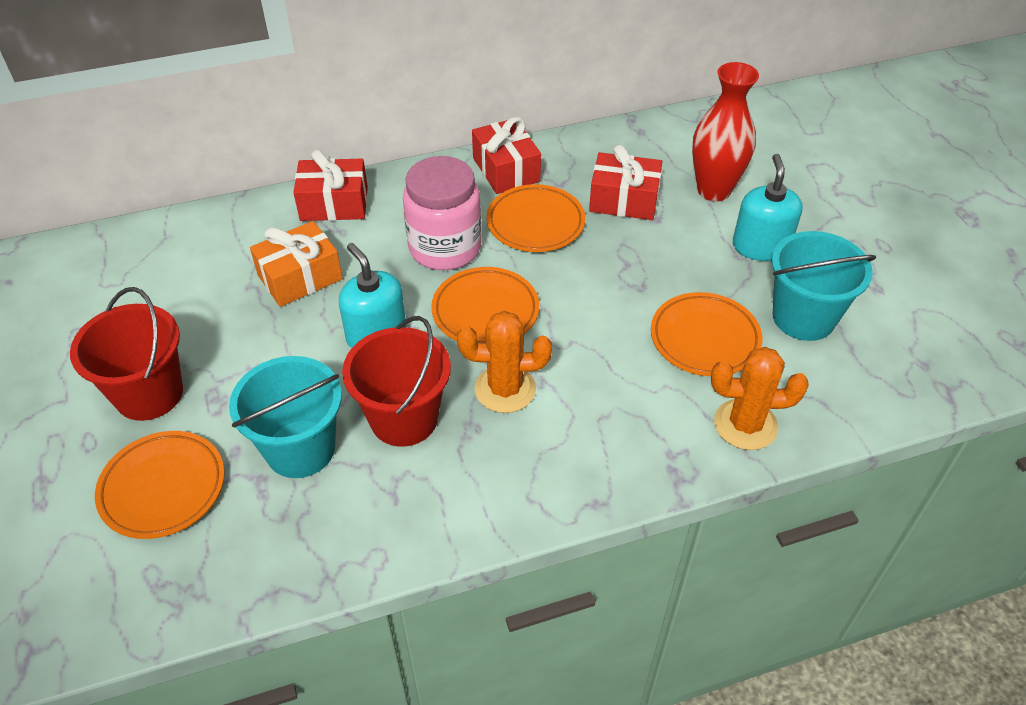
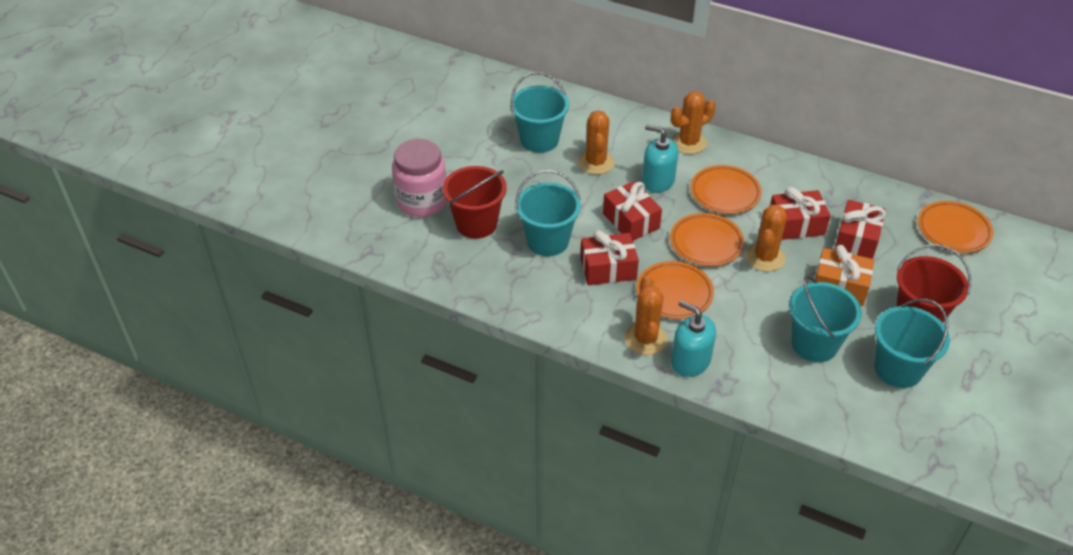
orange cactus: 2 -> 4
red gift: 3 -> 4
red vase: 1 -> 0
turquoise bucket: 2 -> 4

